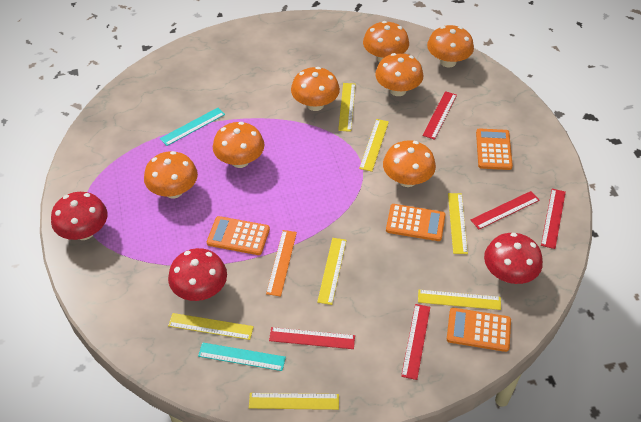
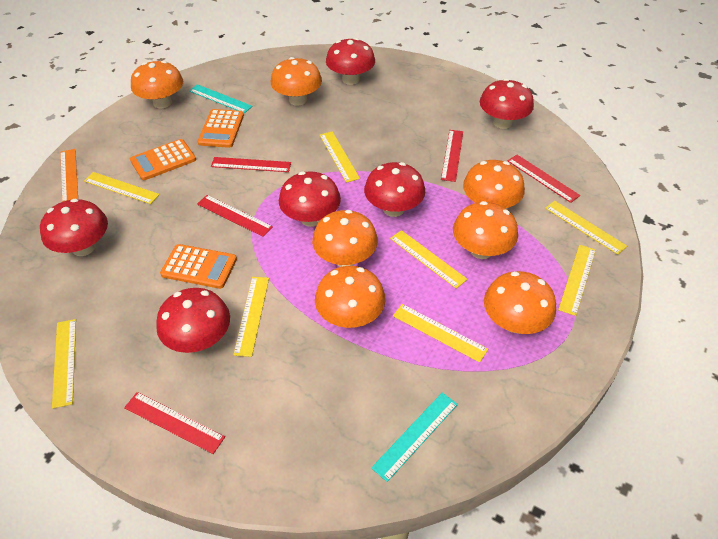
orange calculator: 4 -> 3
red mushroom: 3 -> 6
yellow ruler: 7 -> 8

